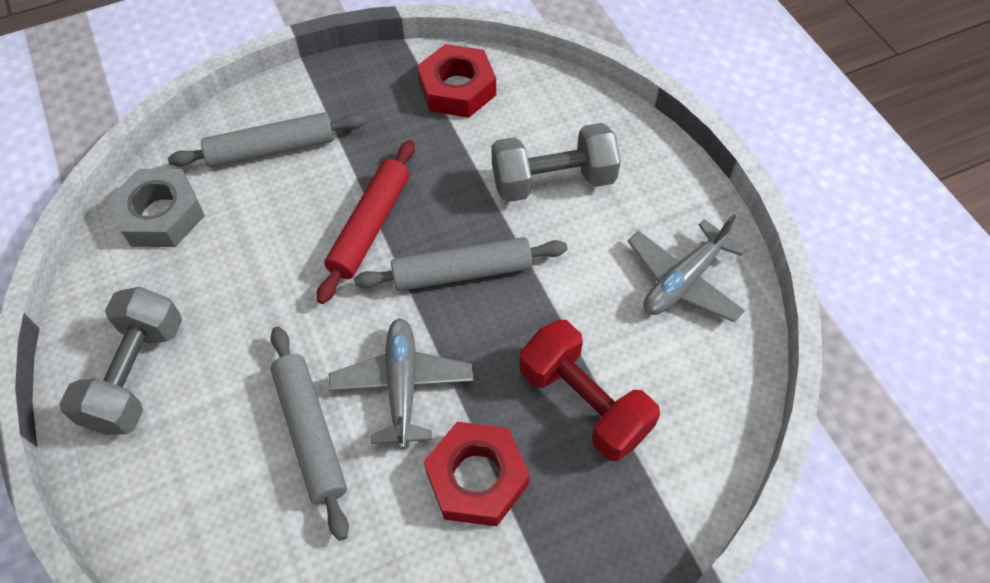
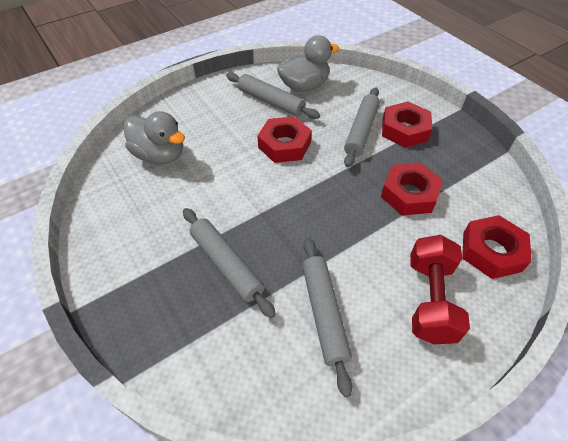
grey duck: 0 -> 2
grey dumbbell: 2 -> 0
grey nut: 1 -> 0
grey plane: 2 -> 0
grey rolling pin: 3 -> 4
red nut: 2 -> 4
red rolling pin: 1 -> 0

